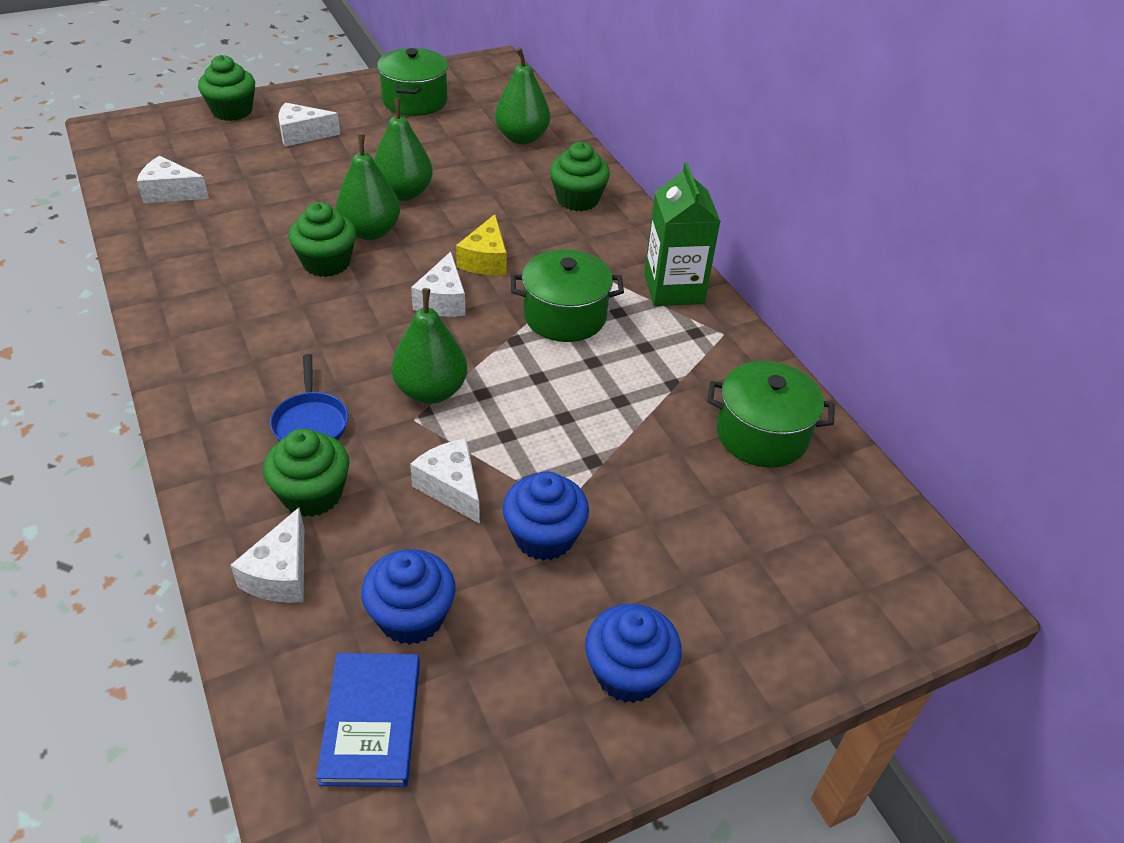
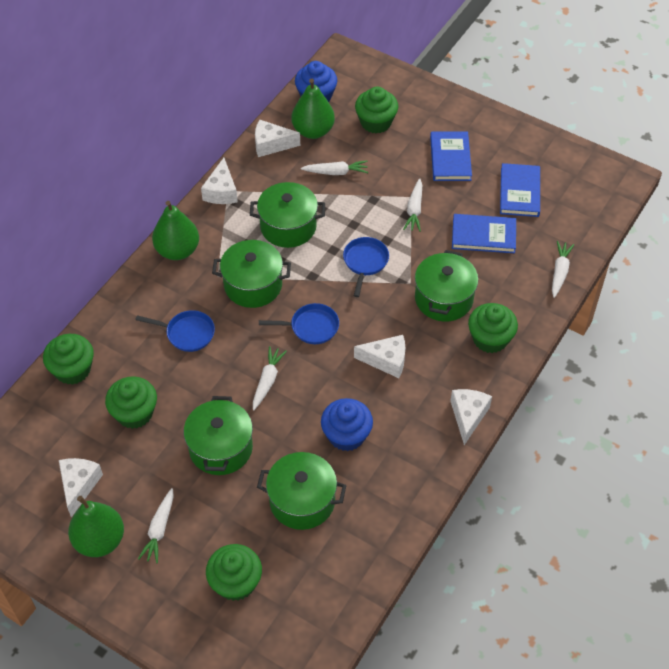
blue book: 1 -> 3
blue cupcake: 3 -> 2
blue pan: 1 -> 3
green carton: 1 -> 0
green cupcake: 4 -> 5
green pear: 4 -> 3
green pot: 3 -> 5
white carrot: 0 -> 5
yellow cheese: 1 -> 0

